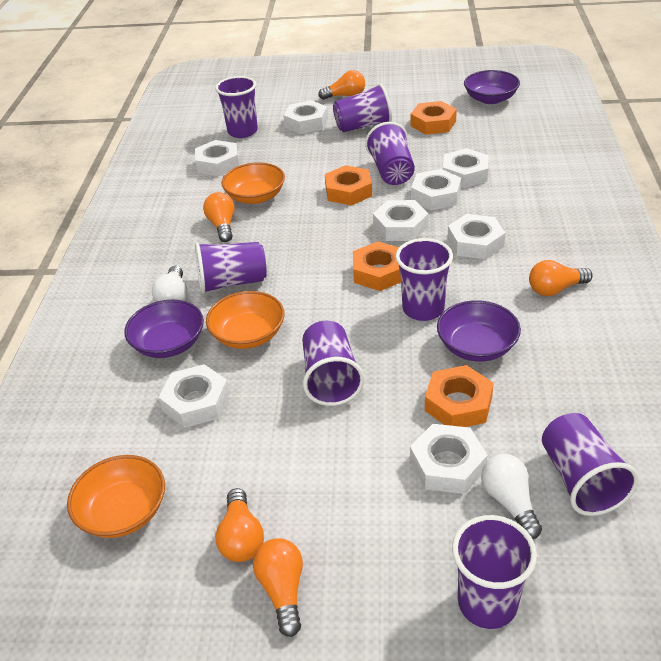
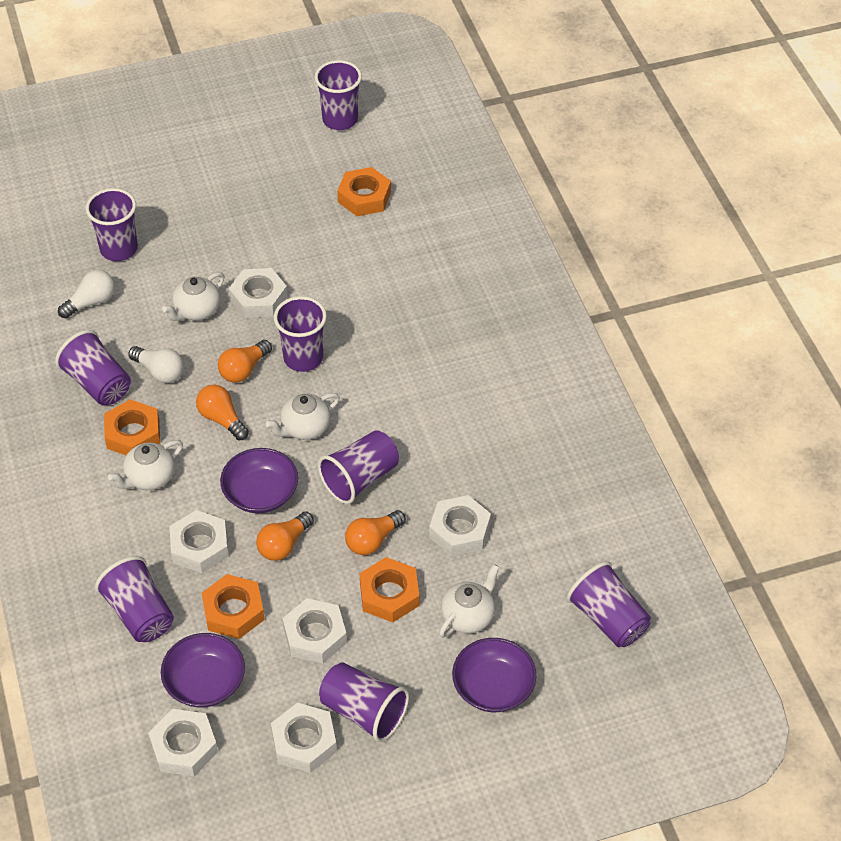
orange bowl: 3 -> 0
orange light bulb: 5 -> 4
white nut: 8 -> 6
white teapot: 0 -> 4

